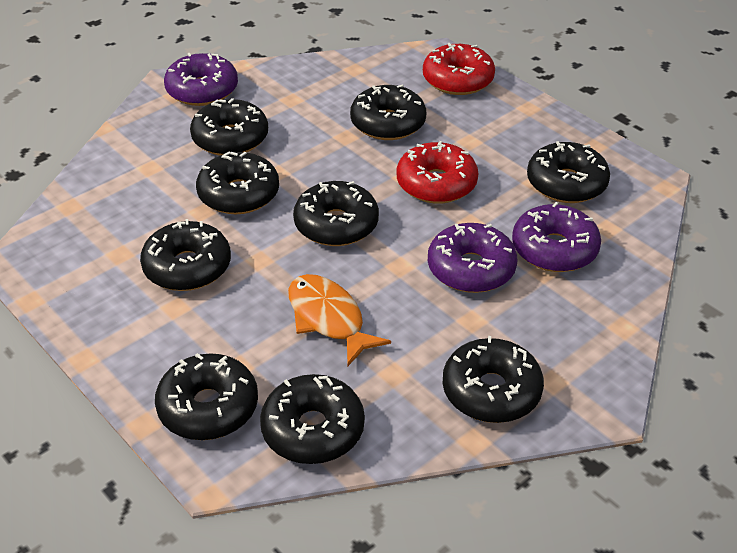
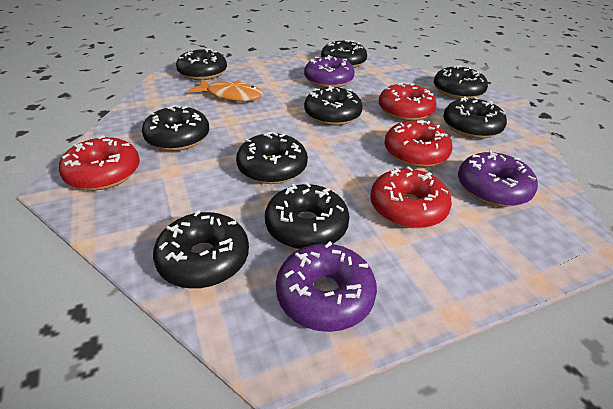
red donut: 2 -> 4

